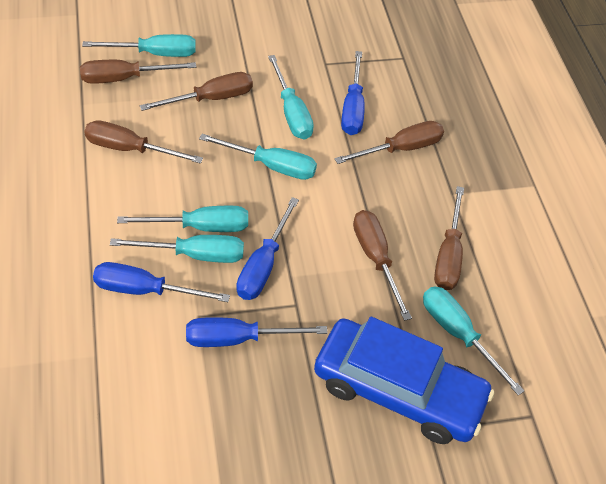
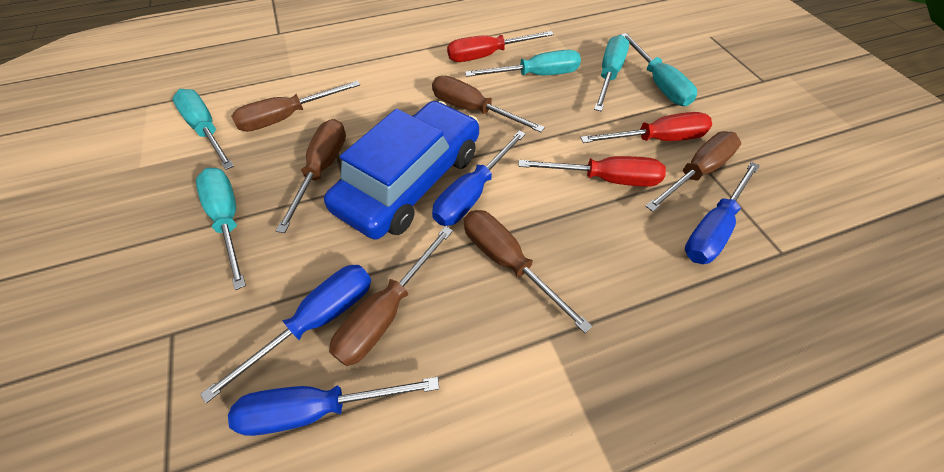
red screwdriver: 0 -> 3
turquoise screwdriver: 6 -> 5

